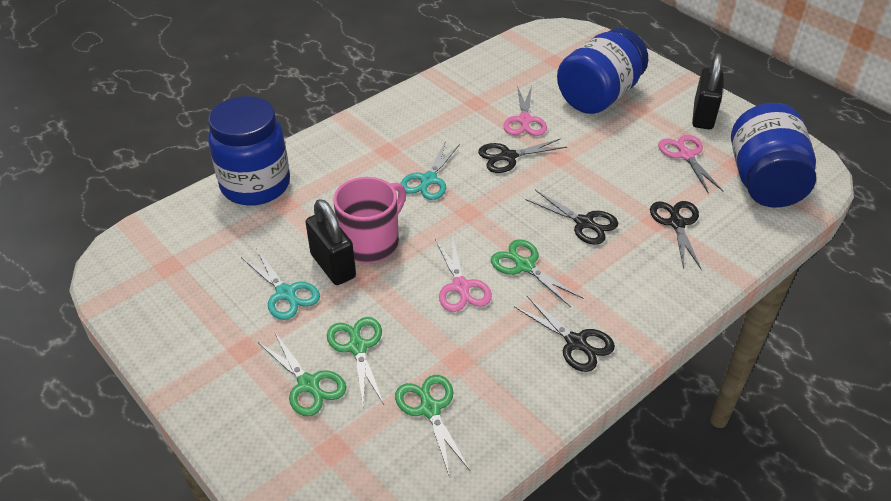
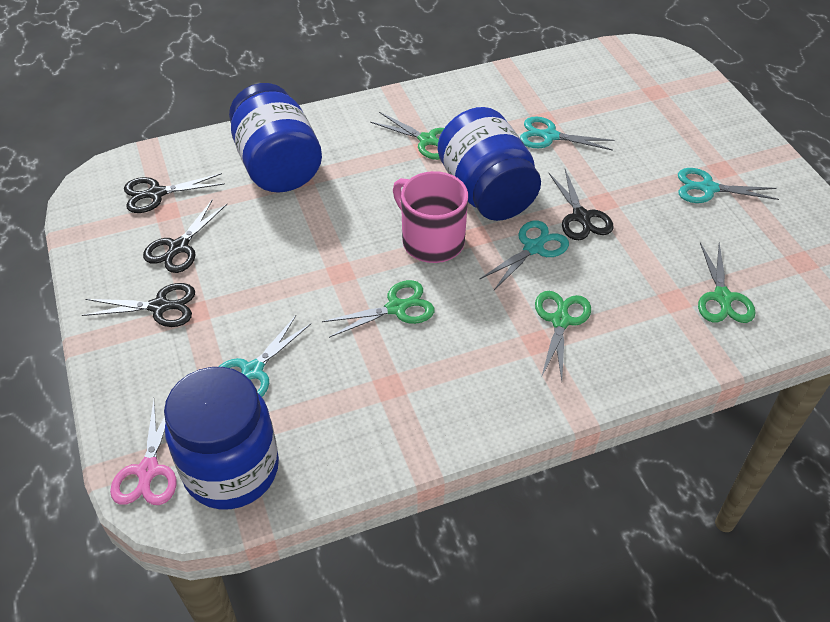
black padlock: 2 -> 0
pink scissors: 3 -> 1
turquoise scissors: 2 -> 4

